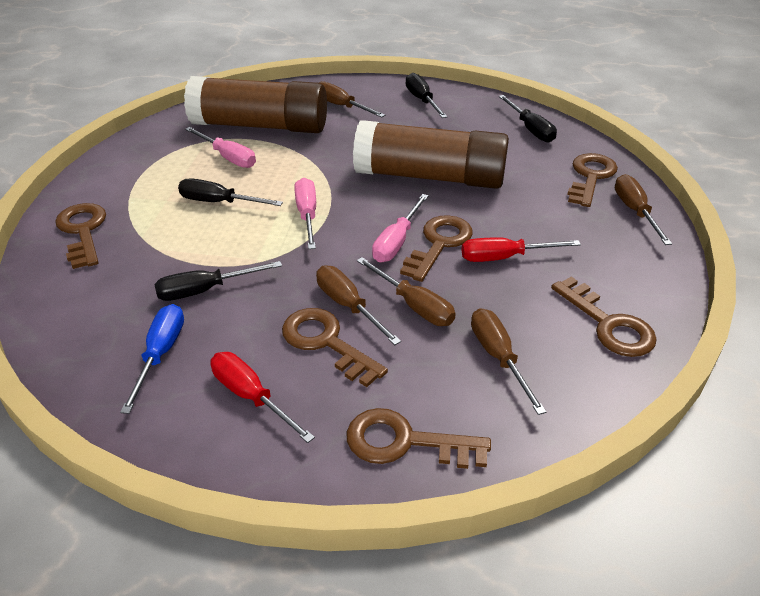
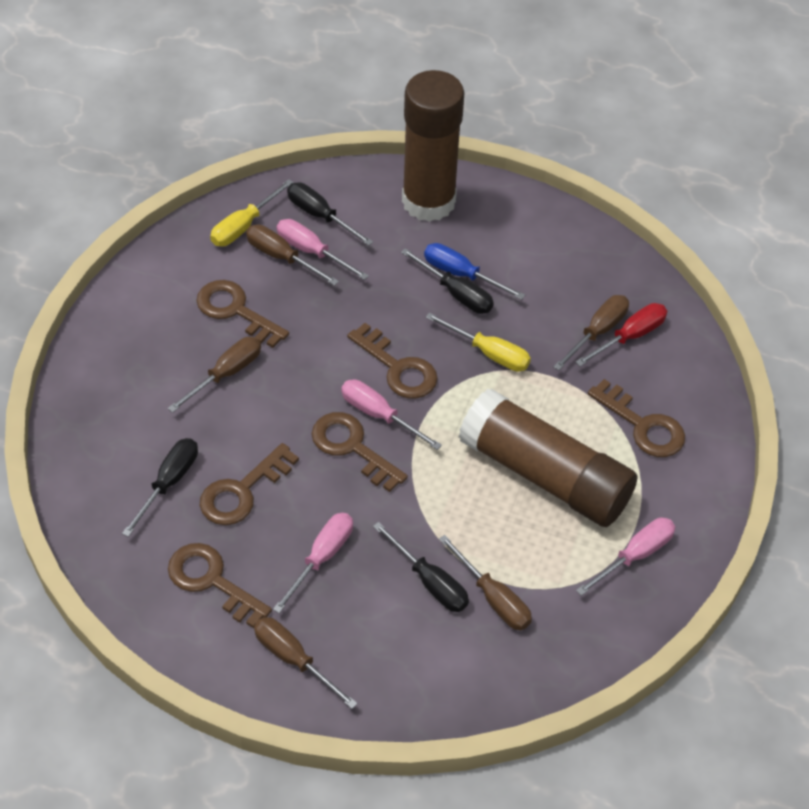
pink screwdriver: 3 -> 4
red screwdriver: 2 -> 1
yellow screwdriver: 0 -> 2

